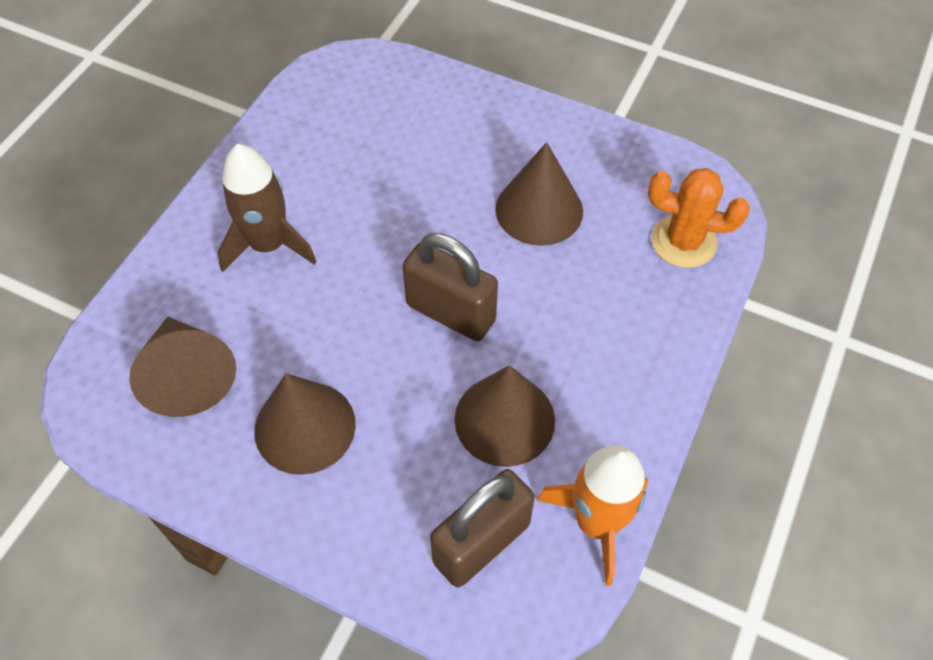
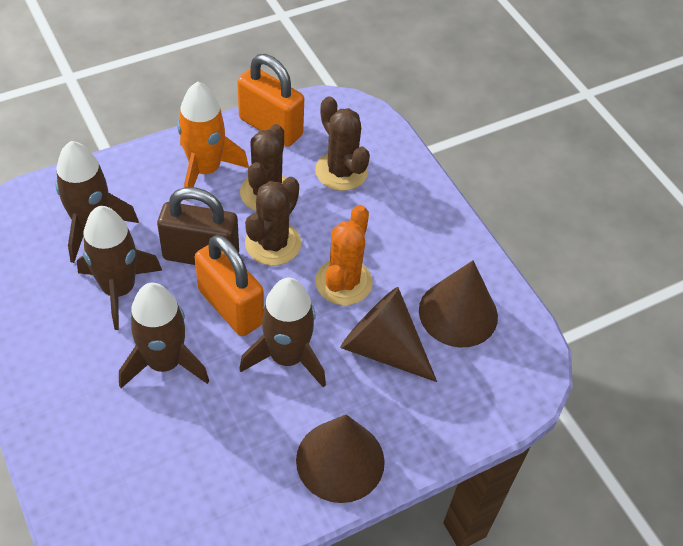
brown cactus: 0 -> 3
brown cone: 4 -> 3
brown padlock: 2 -> 1
brown rocket: 1 -> 4
orange padlock: 0 -> 2

